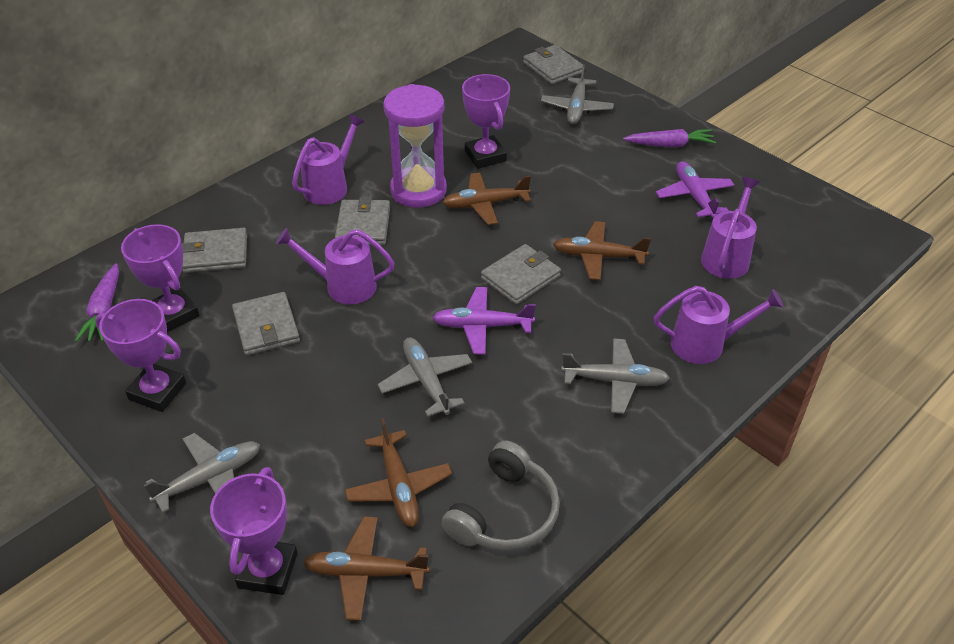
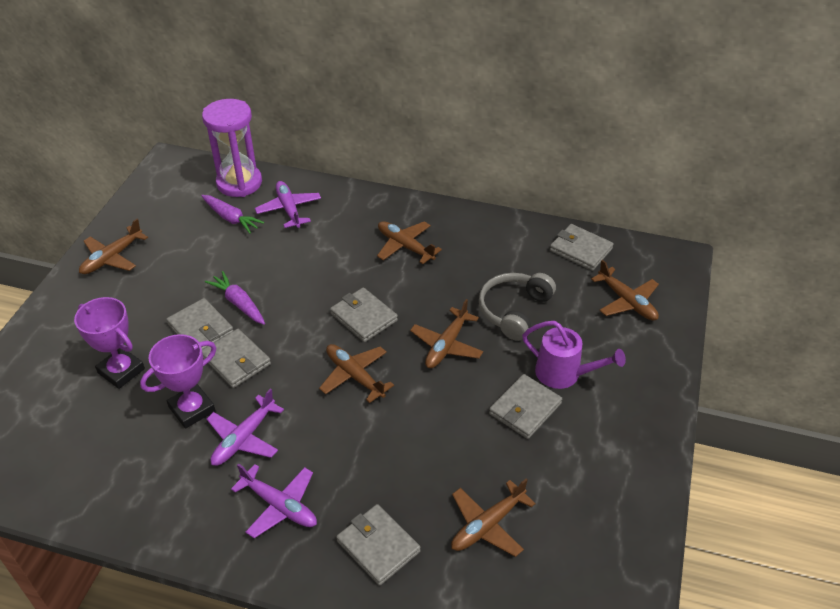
brown plane: 4 -> 6
grey plane: 4 -> 0
grey wallet: 5 -> 6
purple plane: 2 -> 3
purple trophy: 4 -> 2
purple watering can: 4 -> 1

